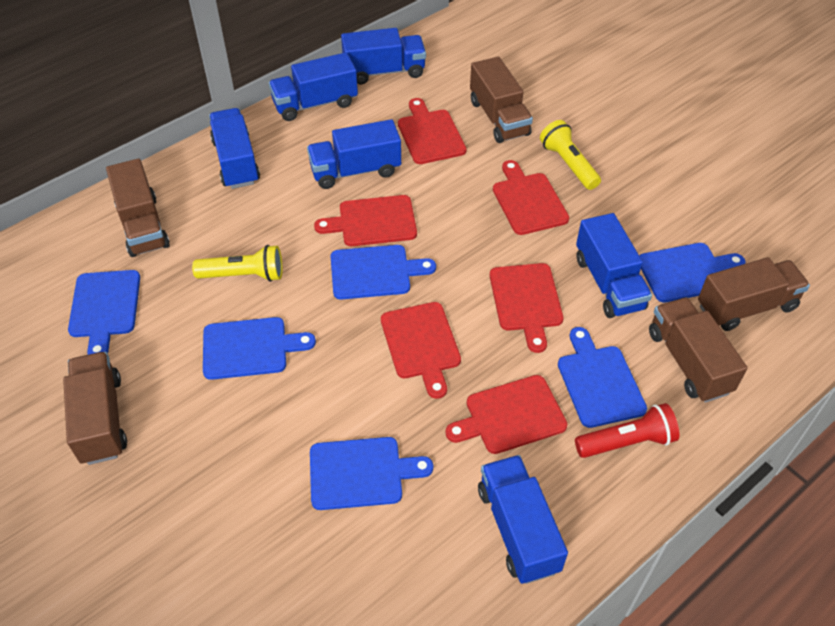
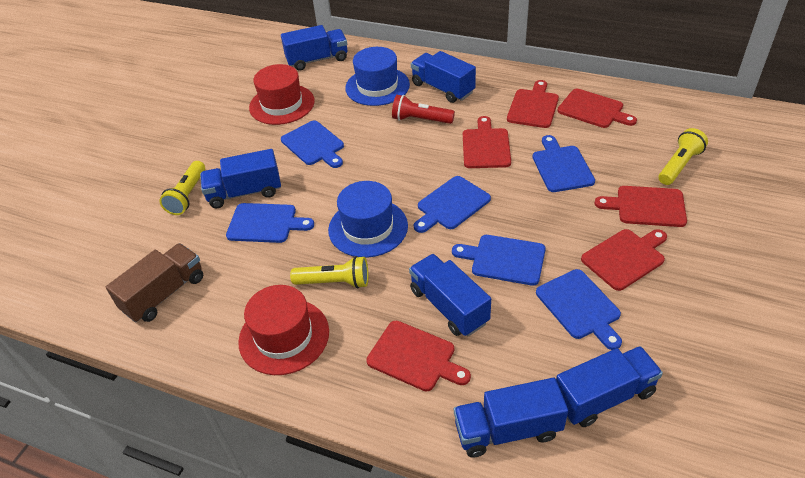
blue hat: 0 -> 2
brown truck: 5 -> 1
red hat: 0 -> 2
yellow flashlight: 2 -> 3

